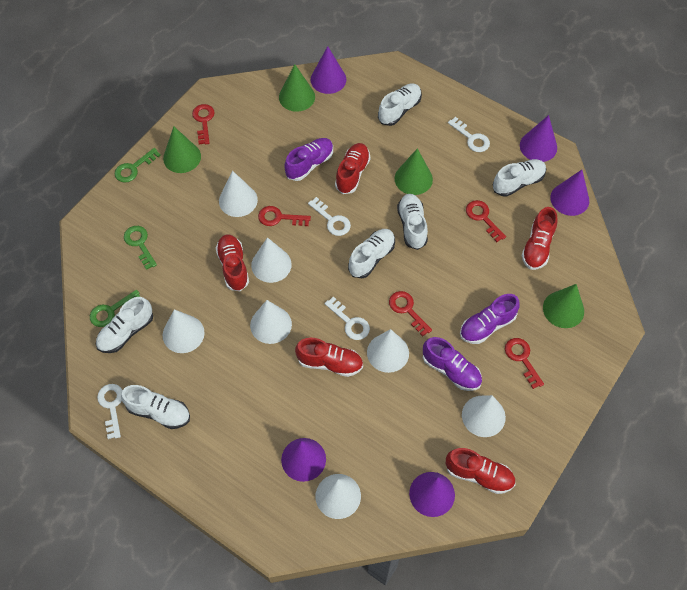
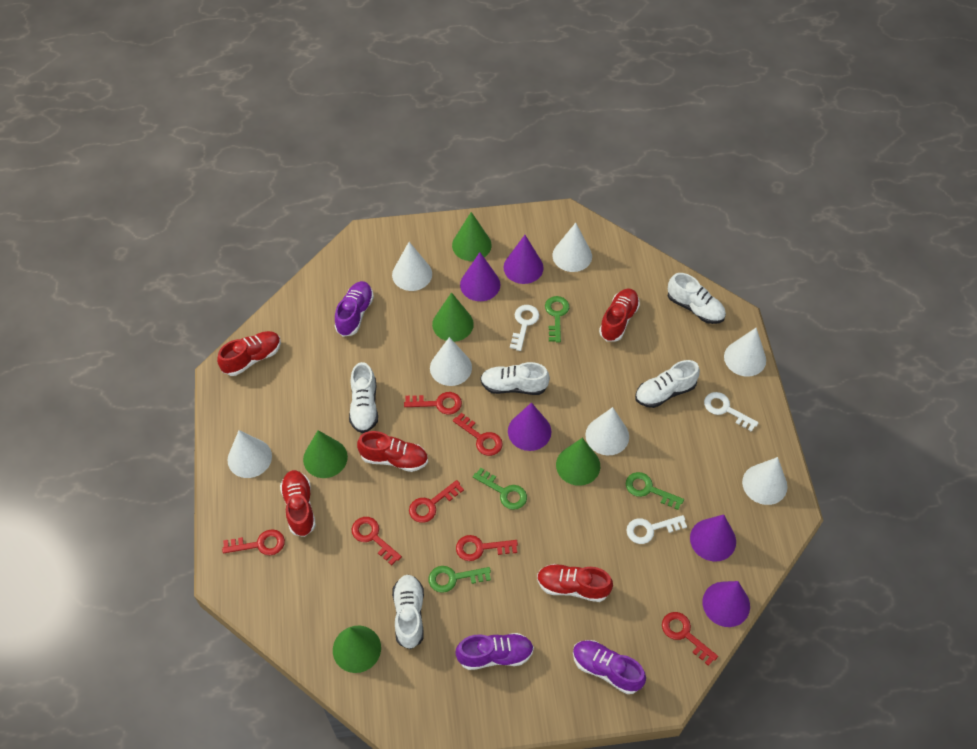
green cone: 4 -> 5
green key: 3 -> 4
red key: 5 -> 7
white key: 4 -> 3
white shoe: 6 -> 5

